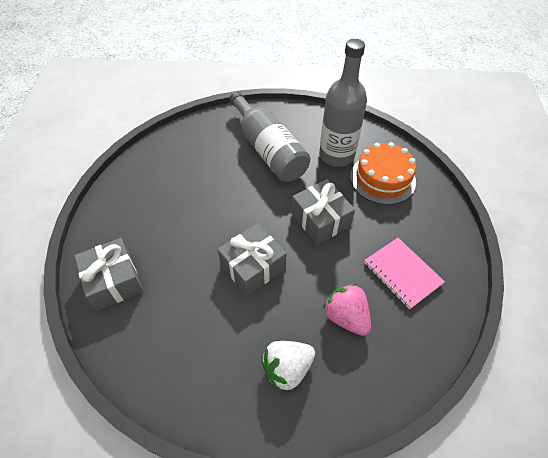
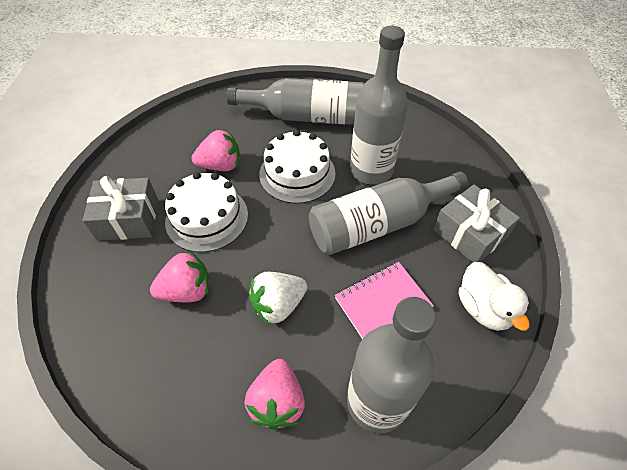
grey bottle: 2 -> 4
grey gift: 3 -> 2
orange cake: 1 -> 0
pink strawberry: 1 -> 3
white cake: 0 -> 2
white duck: 0 -> 1

